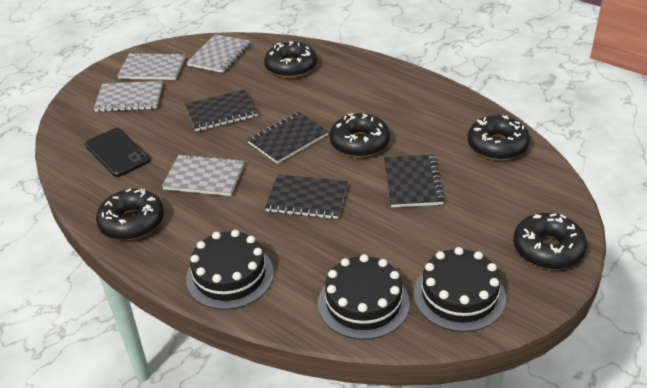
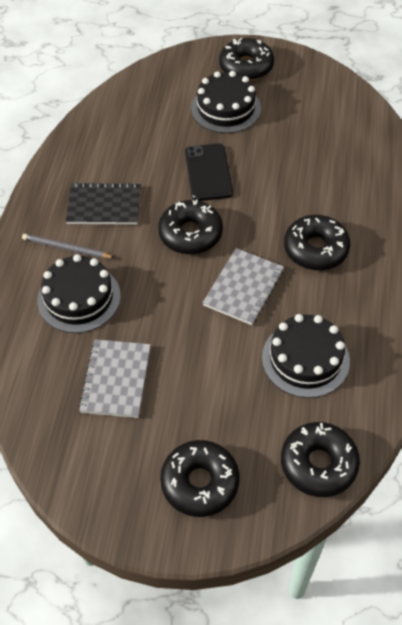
black notebook: 4 -> 1
grey notebook: 4 -> 2
grey pencil: 0 -> 1

